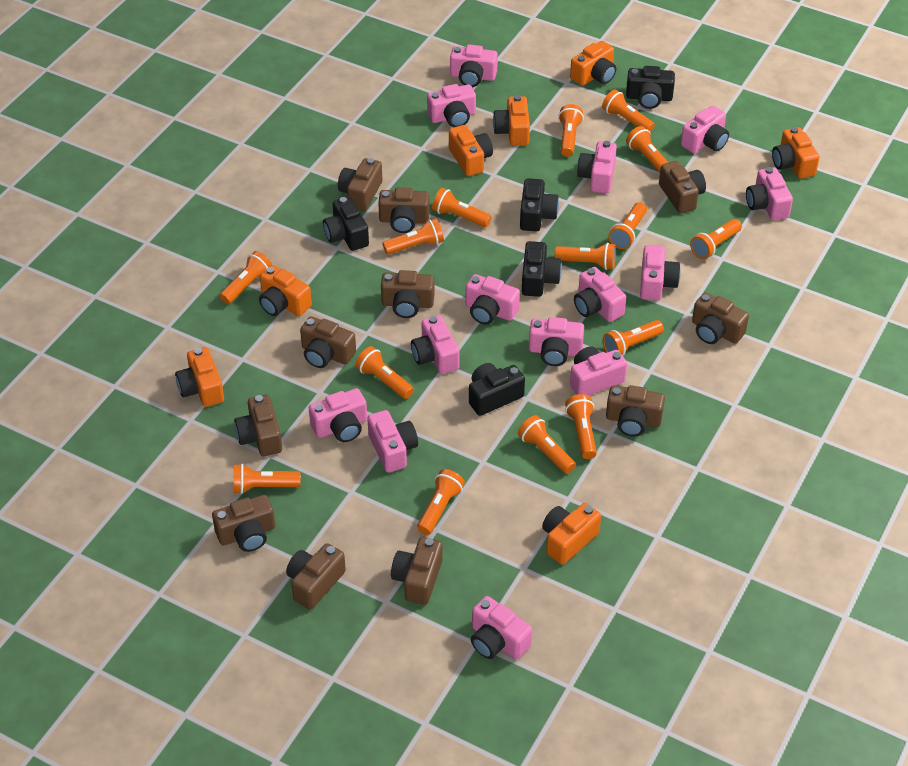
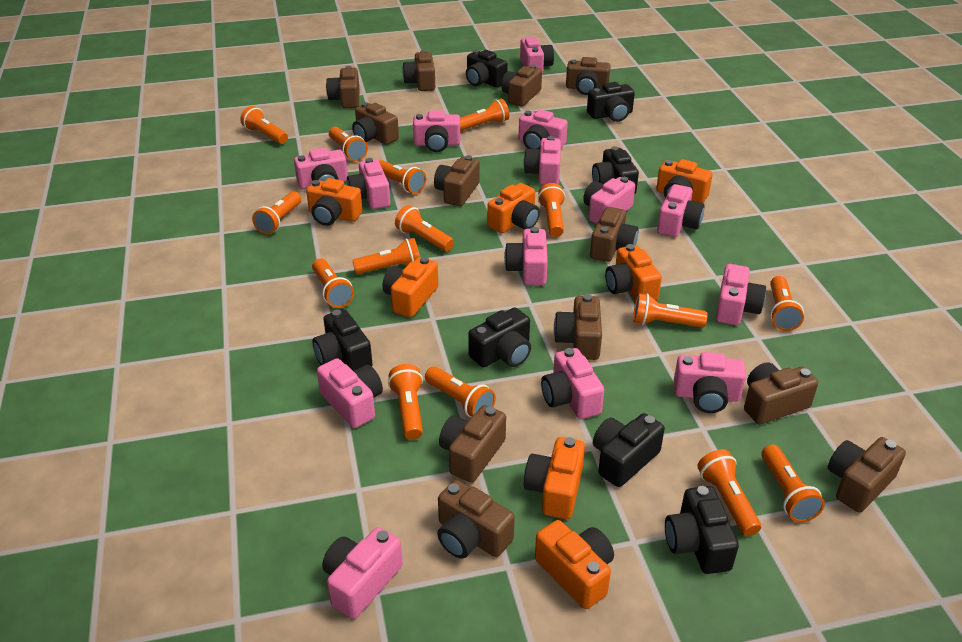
black camera: 5 -> 7
brown camera: 11 -> 12

